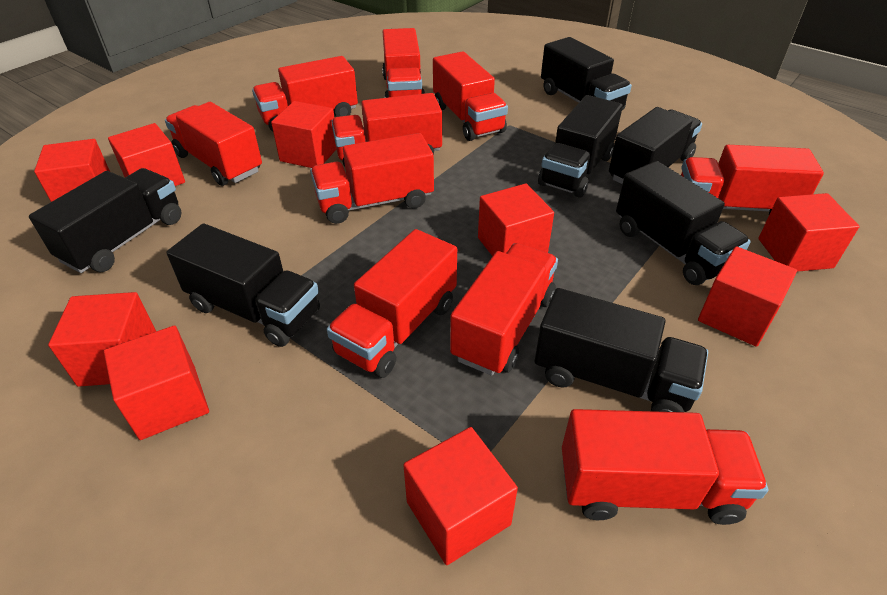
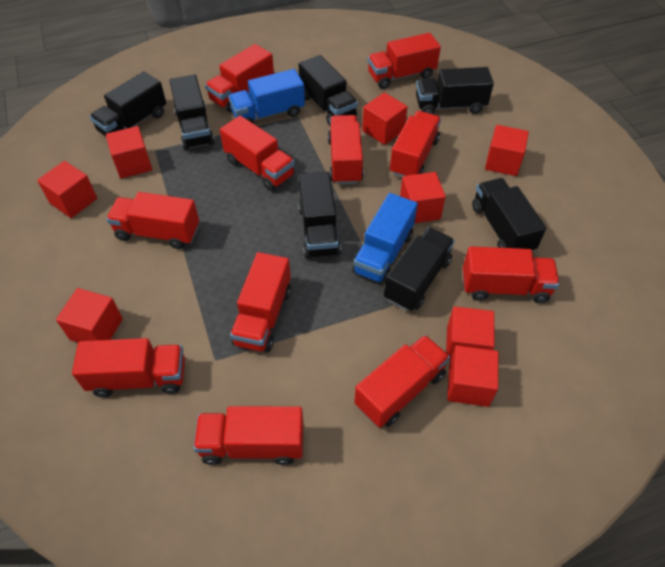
blue truck: 0 -> 2
red cube: 9 -> 8
red truck: 10 -> 11

